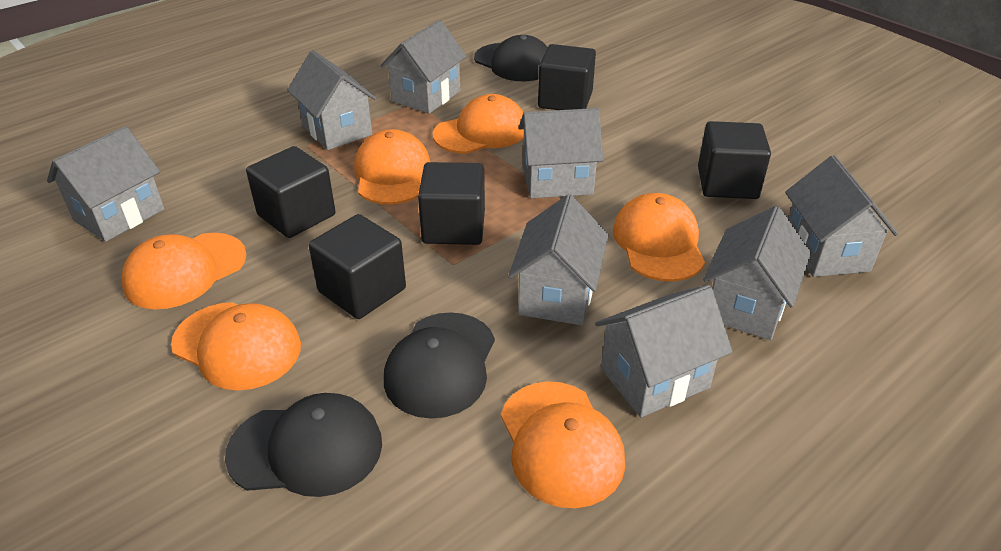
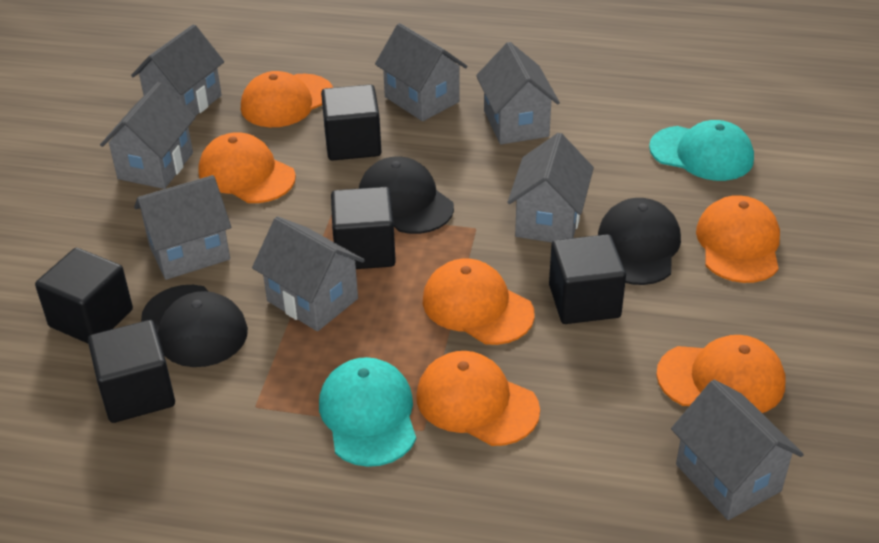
turquoise cap: 0 -> 2

